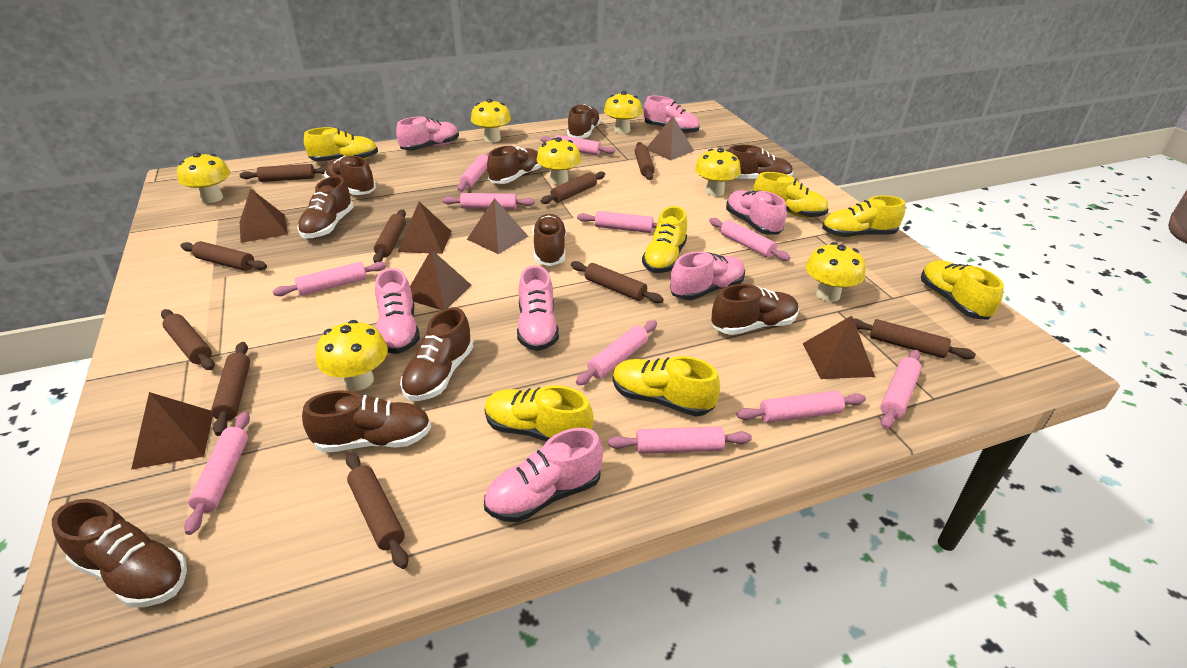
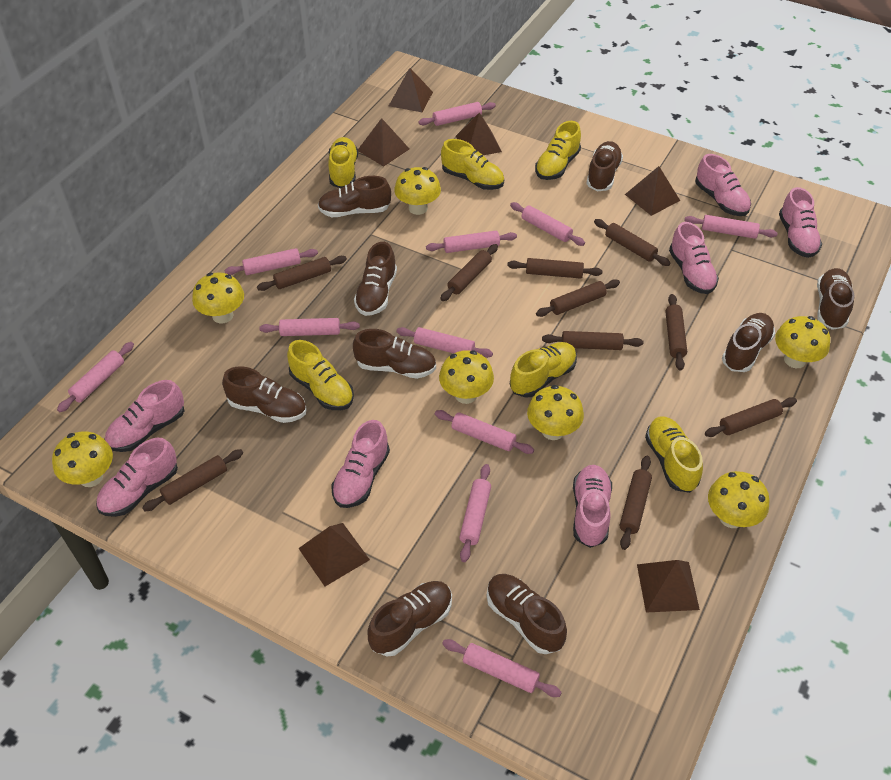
brown pyramid: 7 -> 6
brown shoe: 10 -> 9
yellow shoe: 7 -> 6

